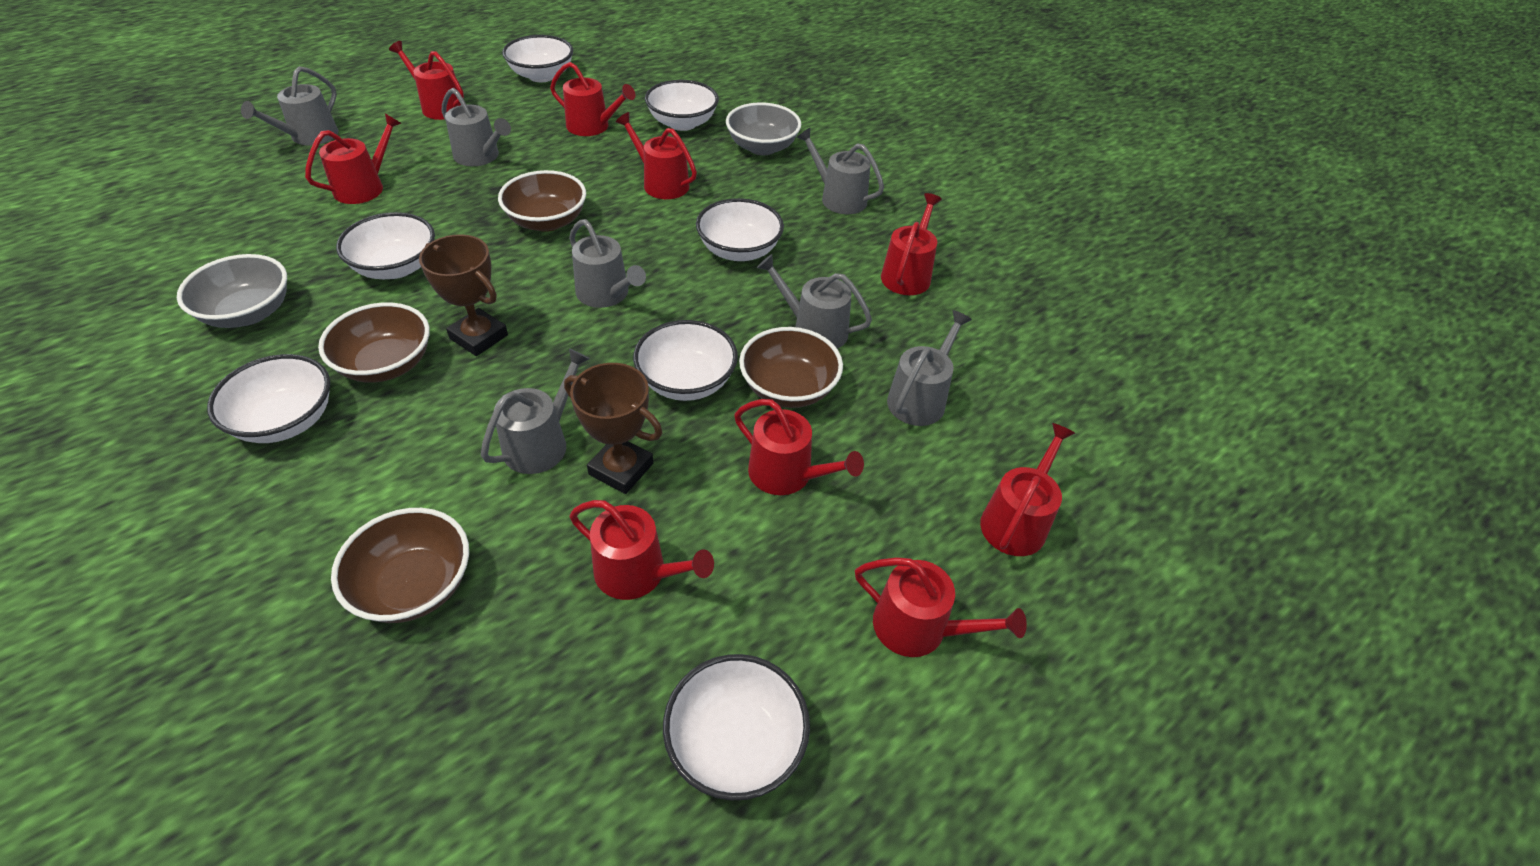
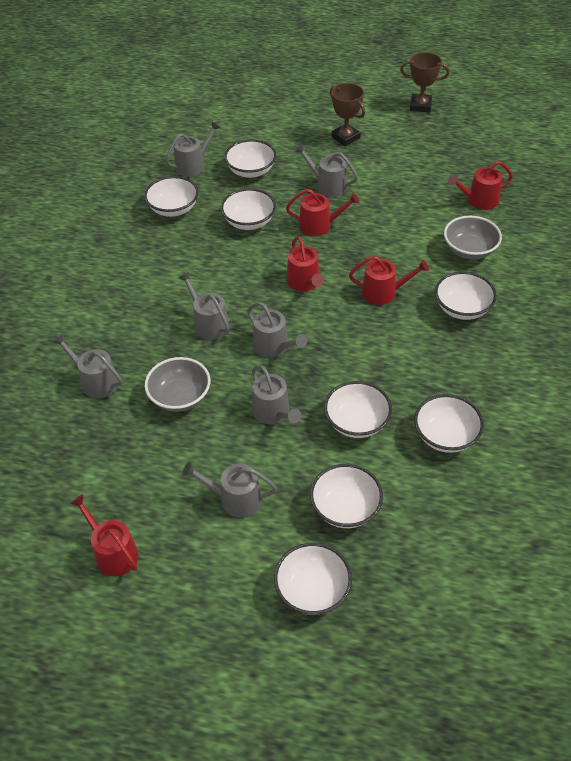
brown bowl: 4 -> 0
red watering can: 9 -> 5
white bowl: 7 -> 8

